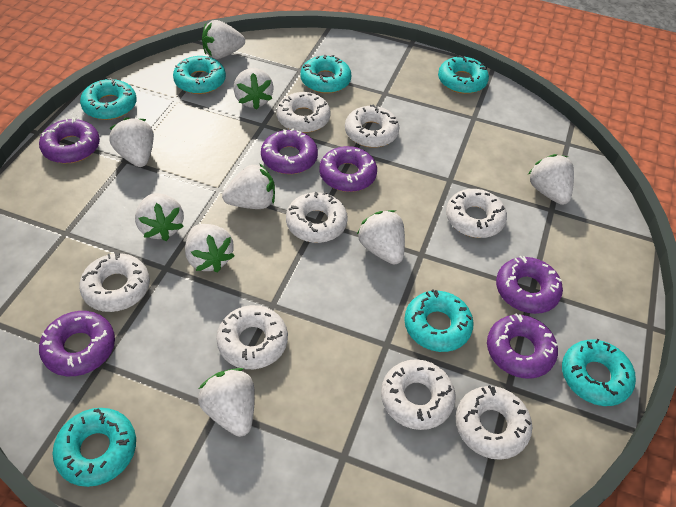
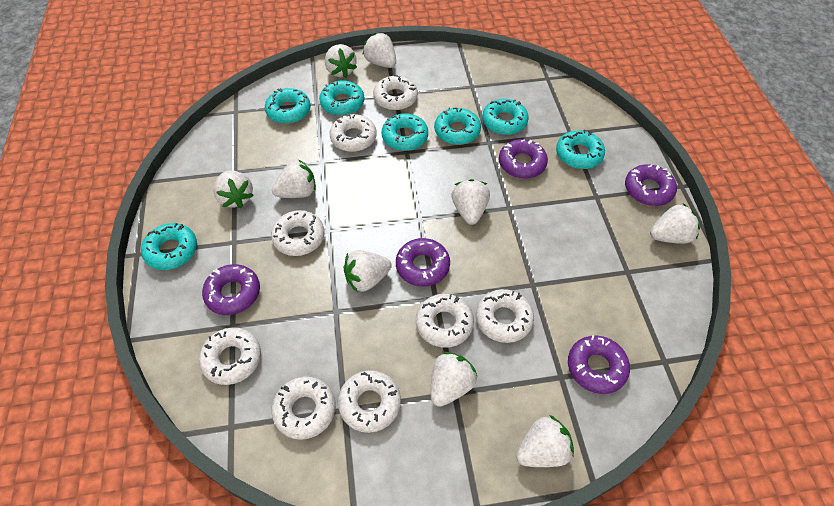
purple donut: 6 -> 5

